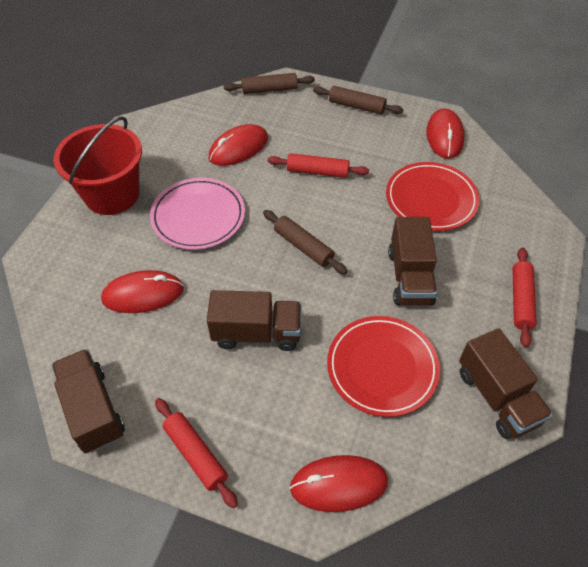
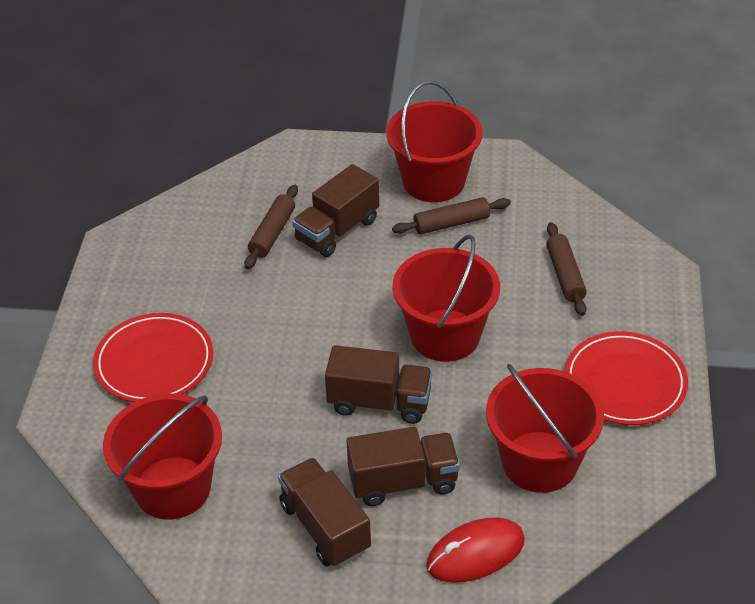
pink plate: 1 -> 0
red bucket: 1 -> 4
red mouse: 4 -> 1
red rolling pin: 3 -> 0

